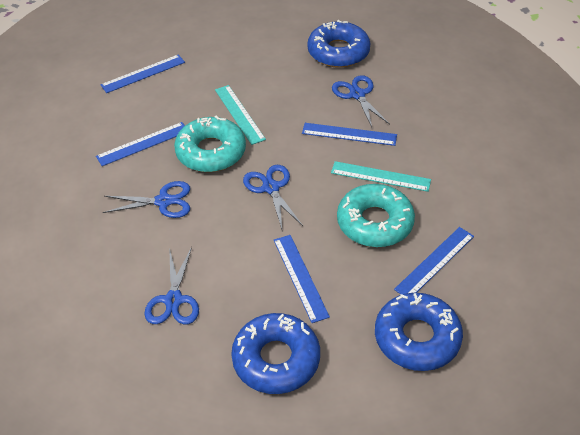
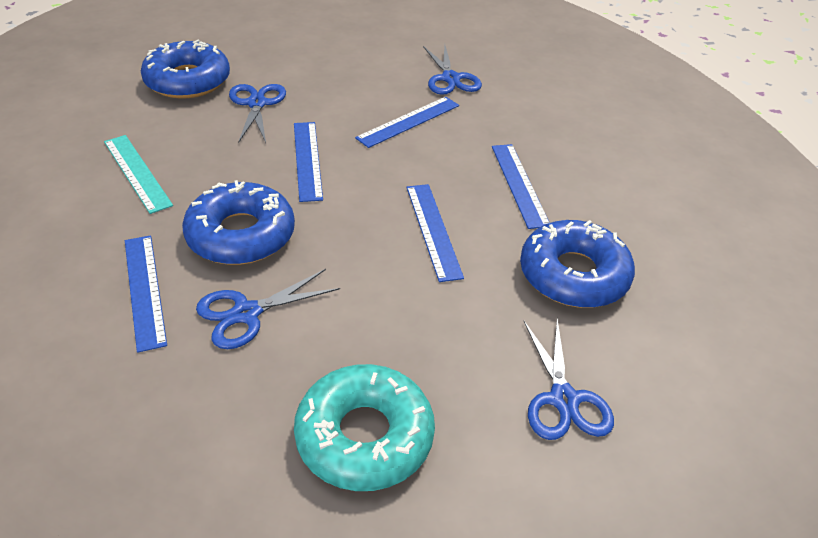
turquoise donut: 2 -> 1
turquoise ruler: 2 -> 1

